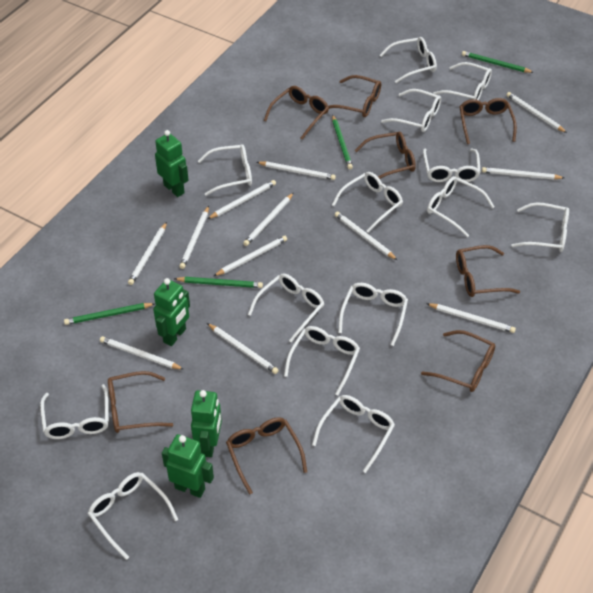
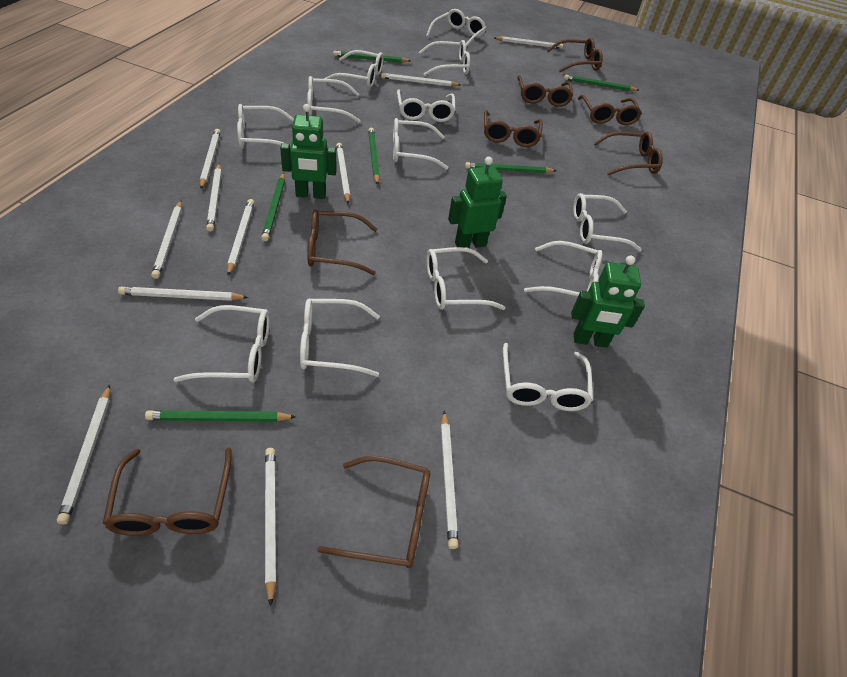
green pencil: 4 -> 6
green robot: 4 -> 3
white glasses: 14 -> 13
white pencil: 12 -> 11

